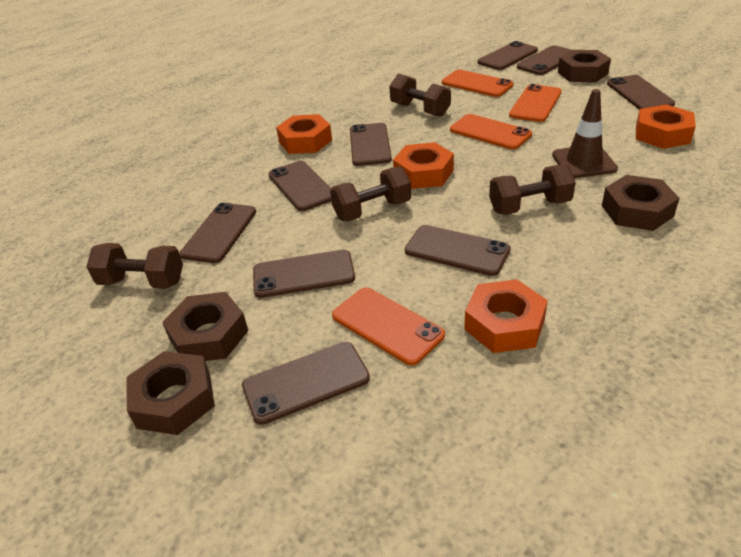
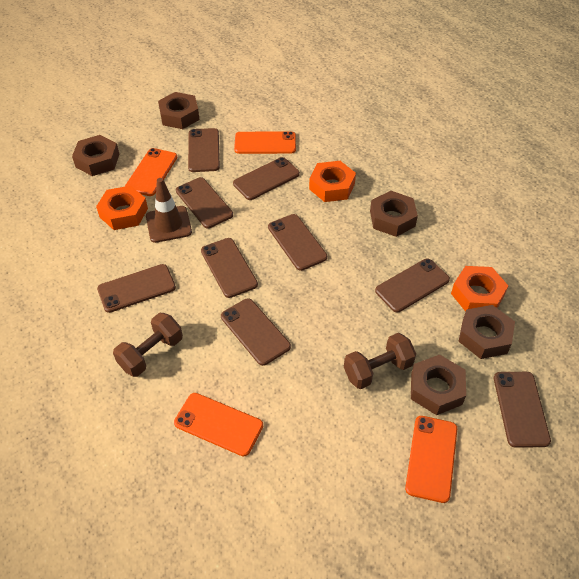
brown dumbbell: 4 -> 2
brown nut: 4 -> 5
orange nut: 4 -> 3

